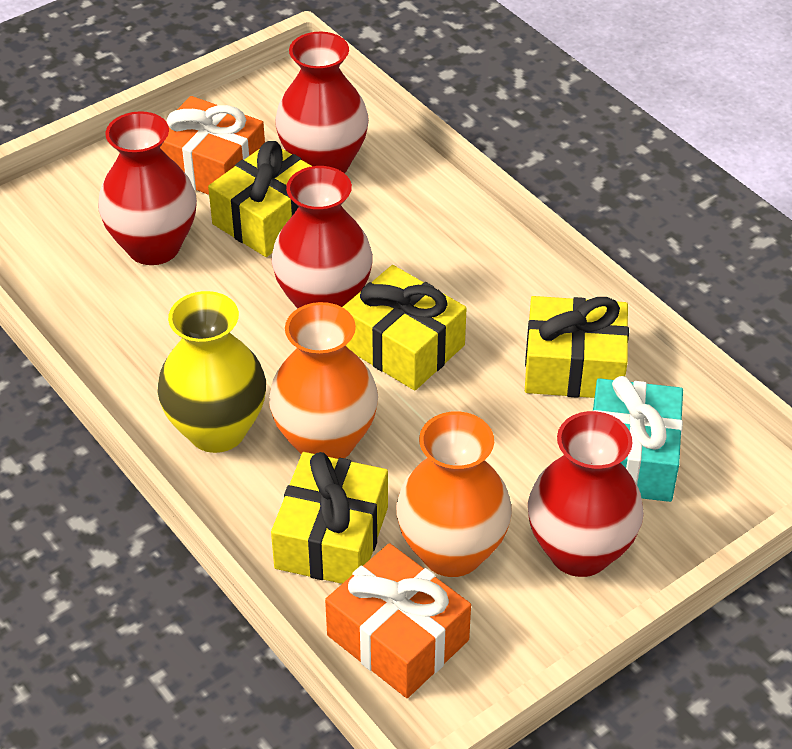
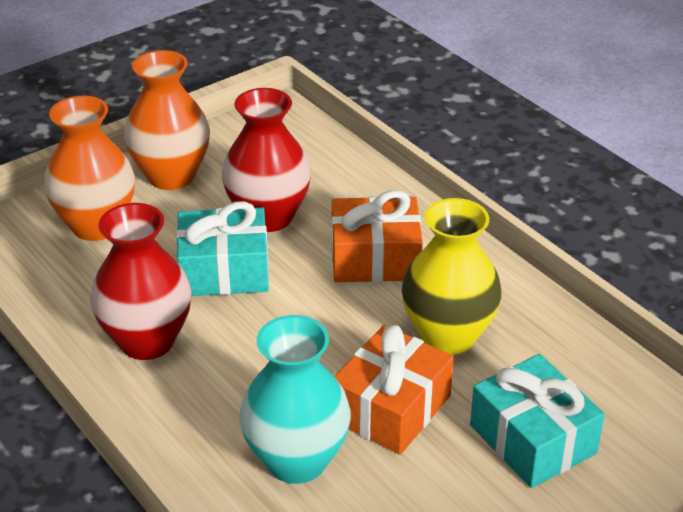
red vase: 4 -> 2
turquoise gift: 1 -> 2
turquoise vase: 0 -> 1
yellow gift: 4 -> 0

